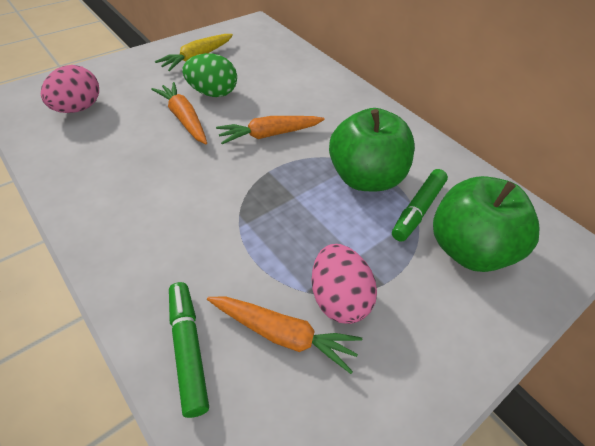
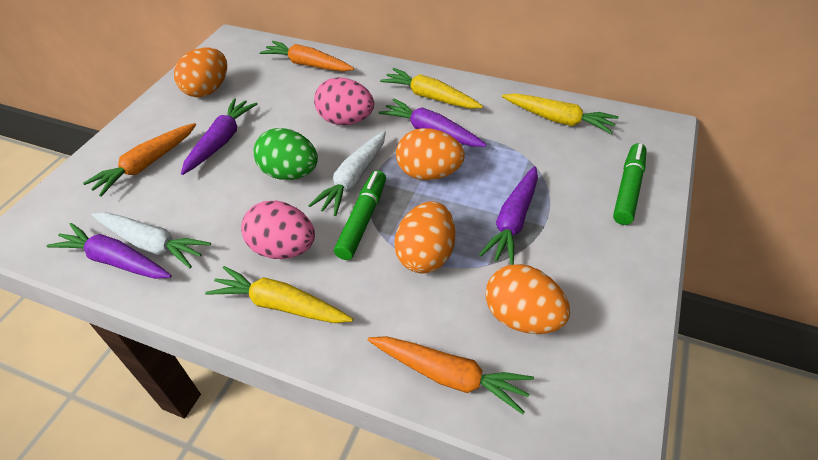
green apple: 2 -> 0
orange egg: 0 -> 4
purple carrot: 0 -> 4
white carrot: 0 -> 2
yellow carrot: 1 -> 3

